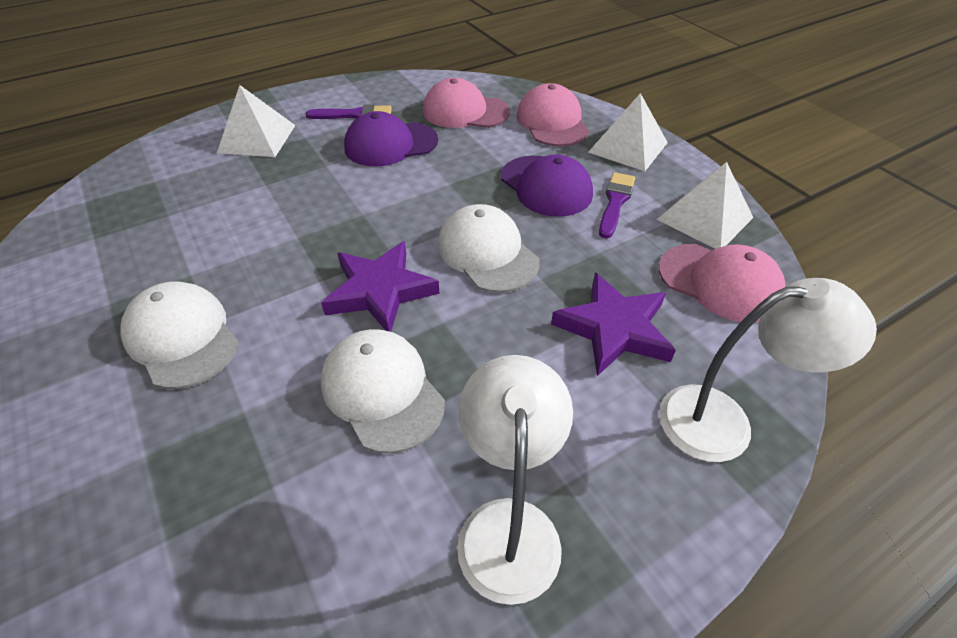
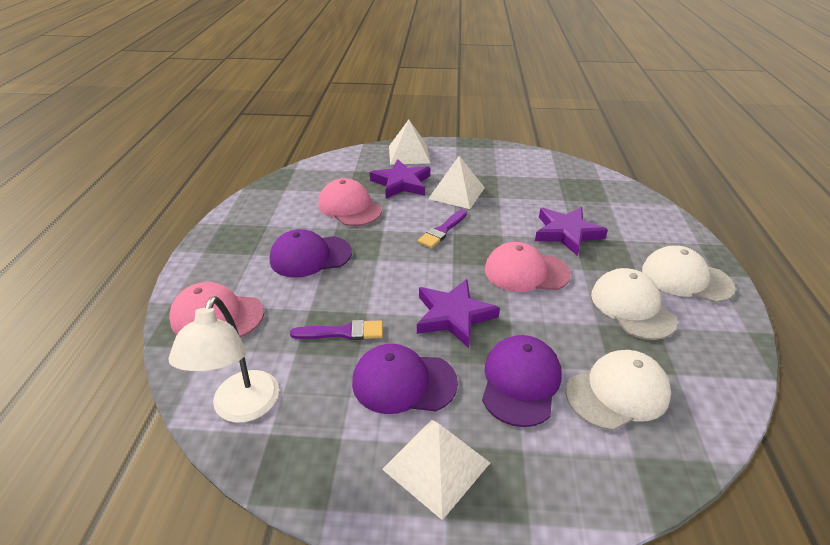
purple cap: 2 -> 3
purple star: 2 -> 3
white lamp: 2 -> 1

